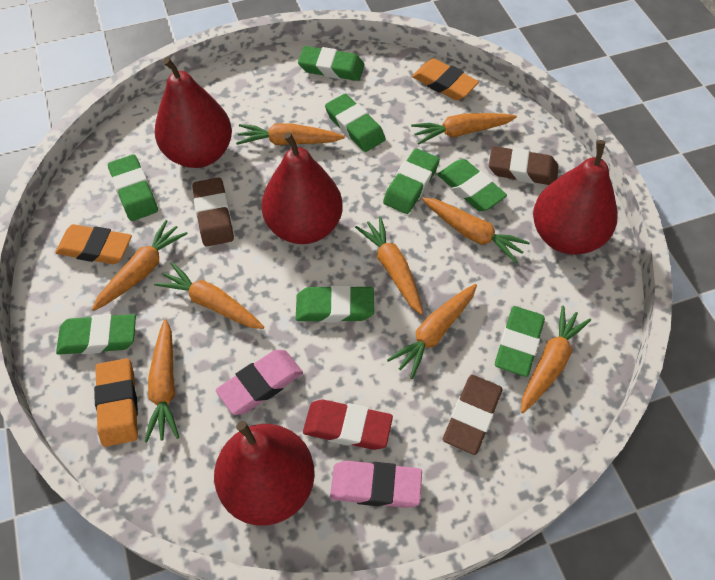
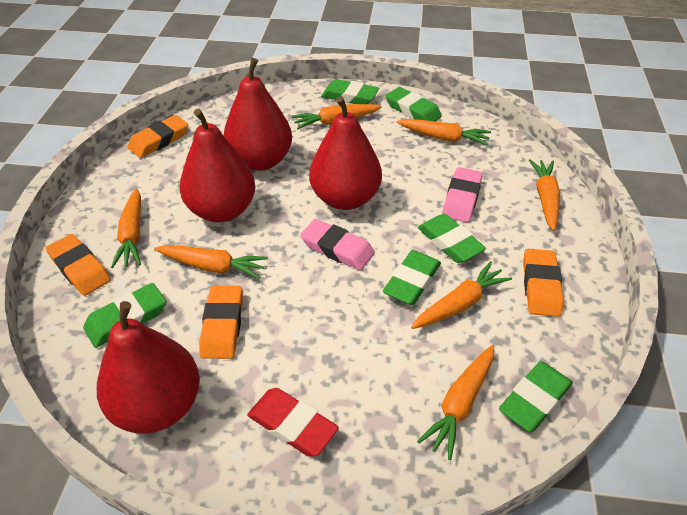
brown eraser: 3 -> 0
green eraser: 8 -> 6
orange carrot: 9 -> 7
orange eraser: 3 -> 4

